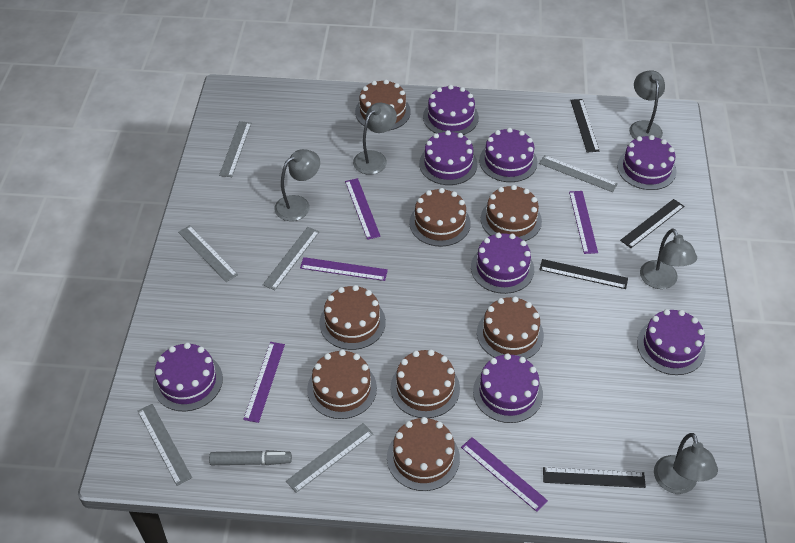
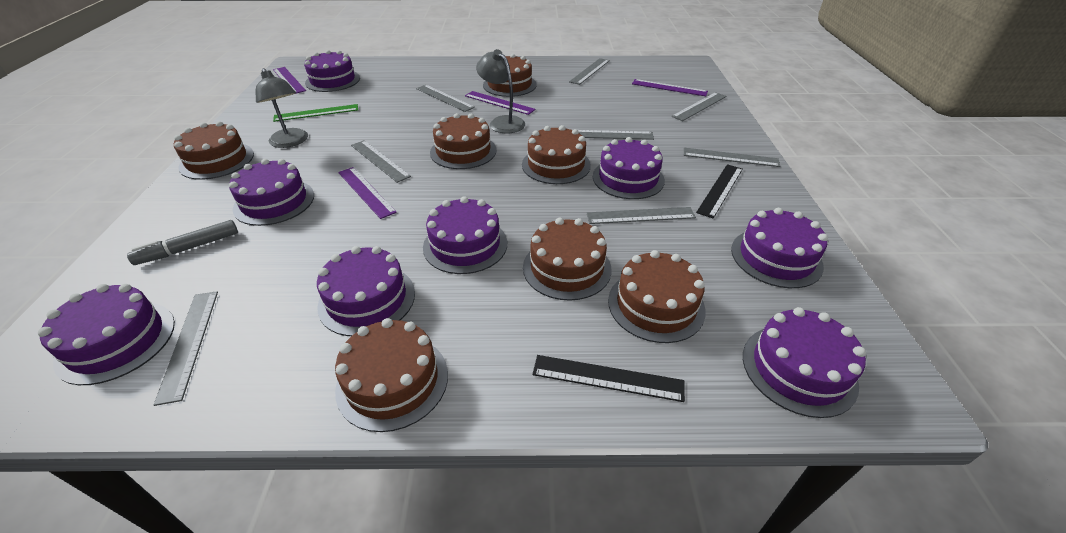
black ruler: 4 -> 2
brown cake: 8 -> 7
green ruler: 0 -> 1
grey lamp: 5 -> 2
grey ruler: 6 -> 8
purple ruler: 5 -> 4

